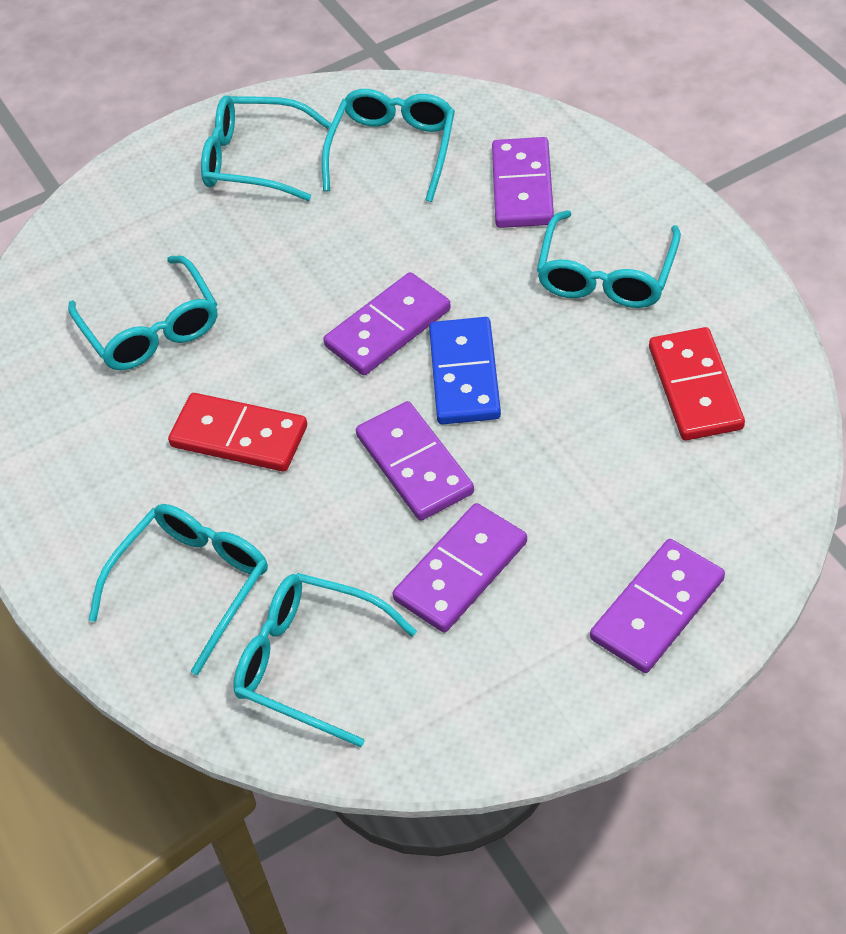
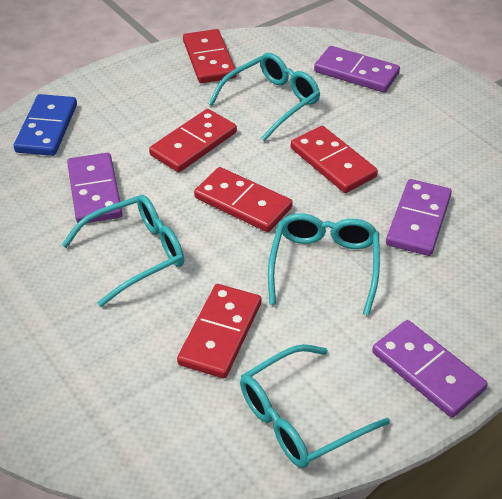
purple domino: 5 -> 4
red domino: 2 -> 5
turquoise glasses: 6 -> 4

